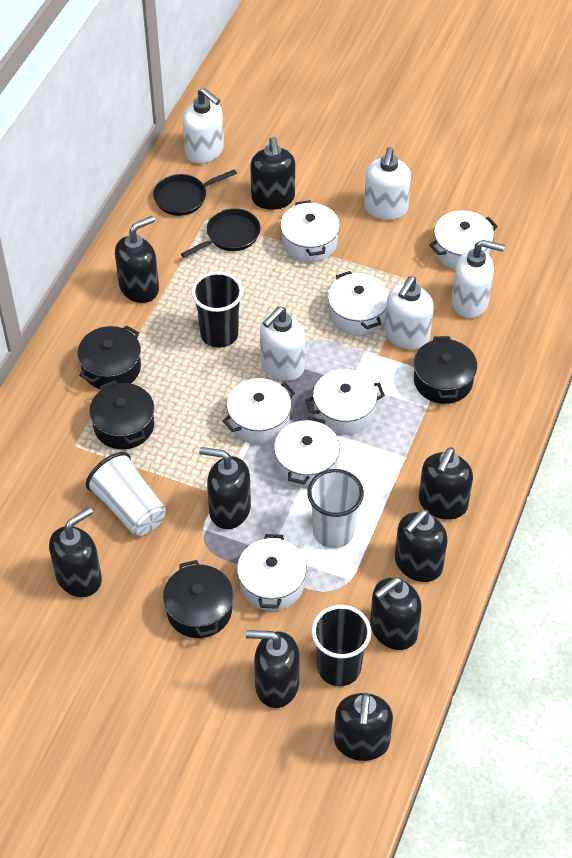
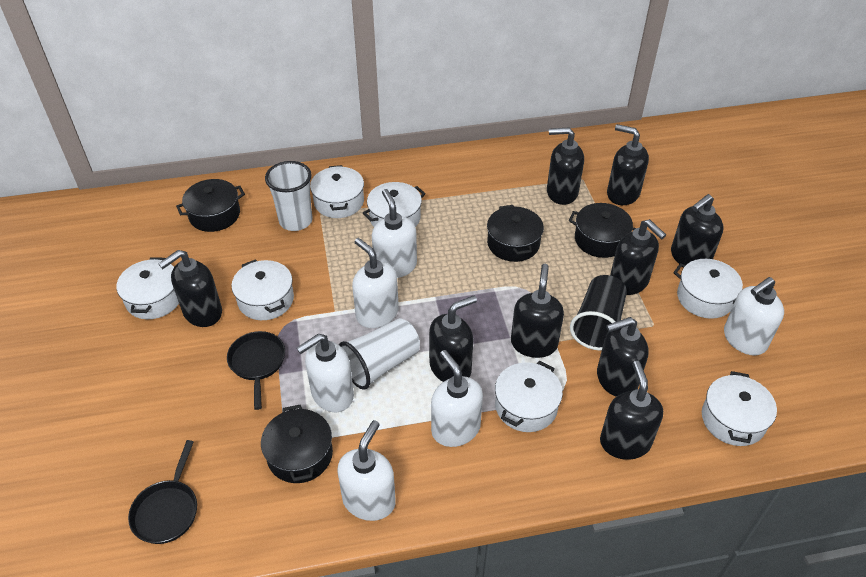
black cup: 2 -> 1
white soap dispenser: 5 -> 6

